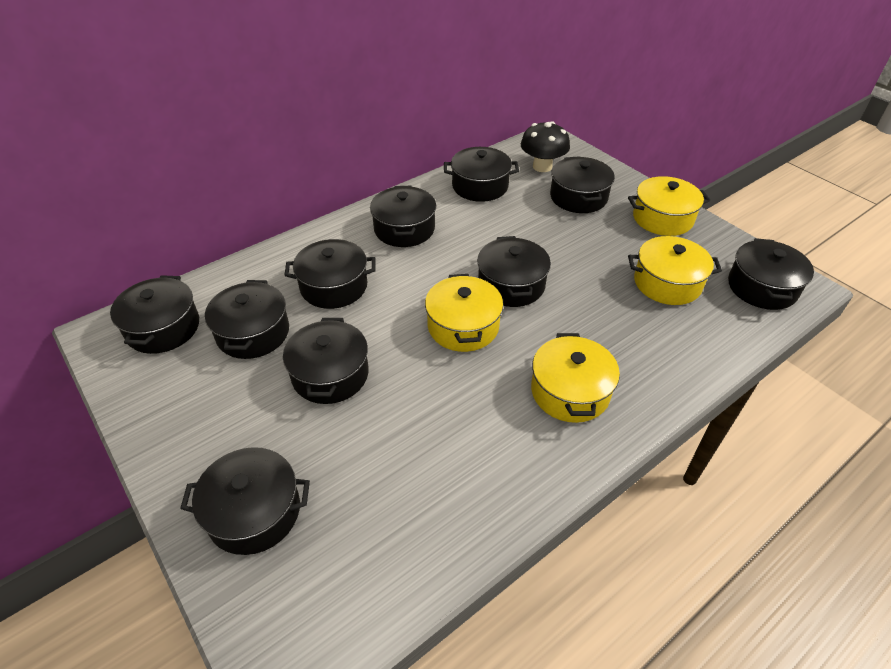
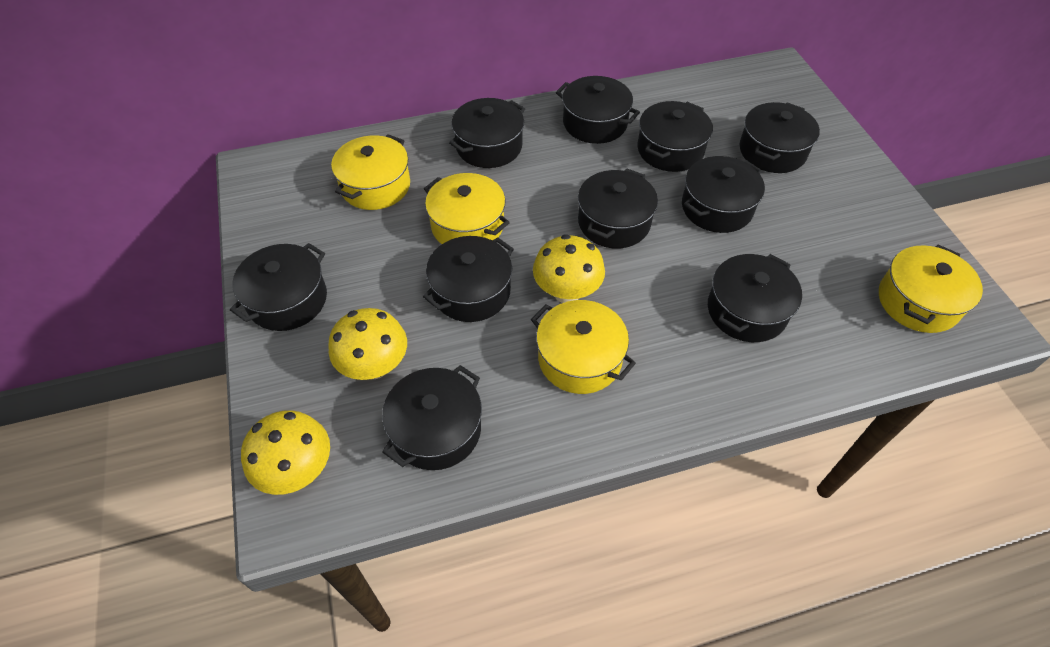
black mushroom: 1 -> 0
yellow mushroom: 0 -> 3

